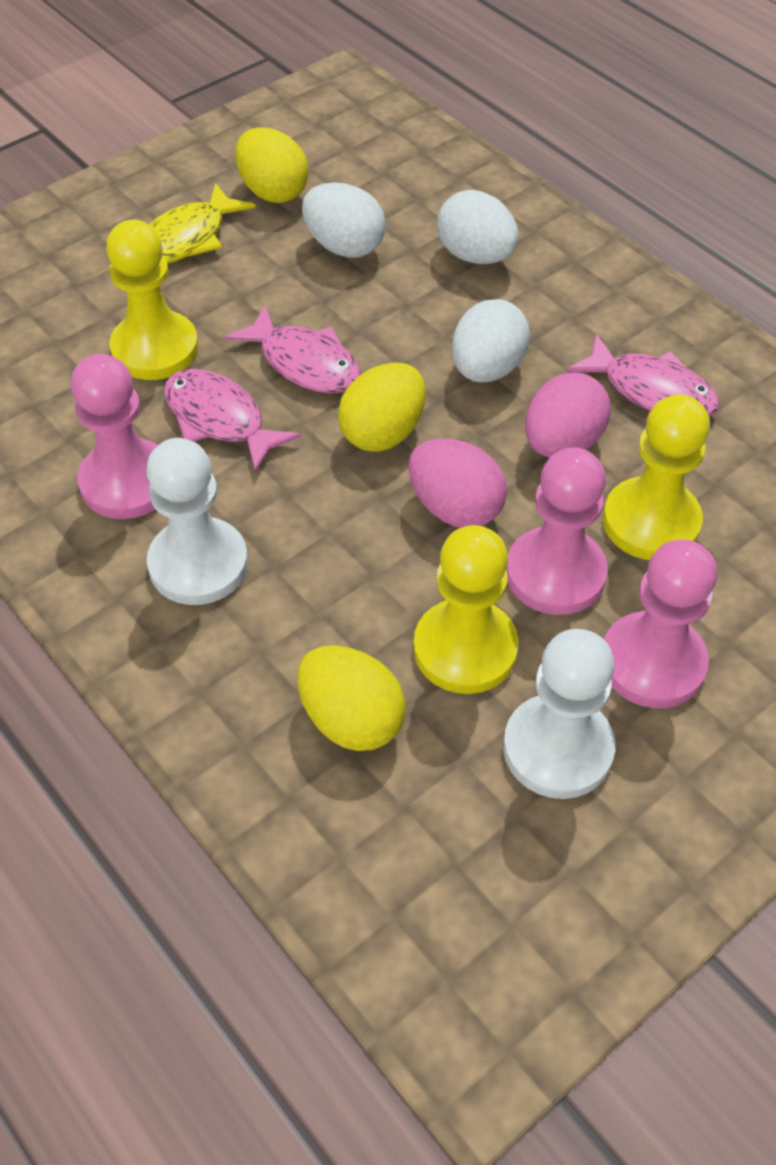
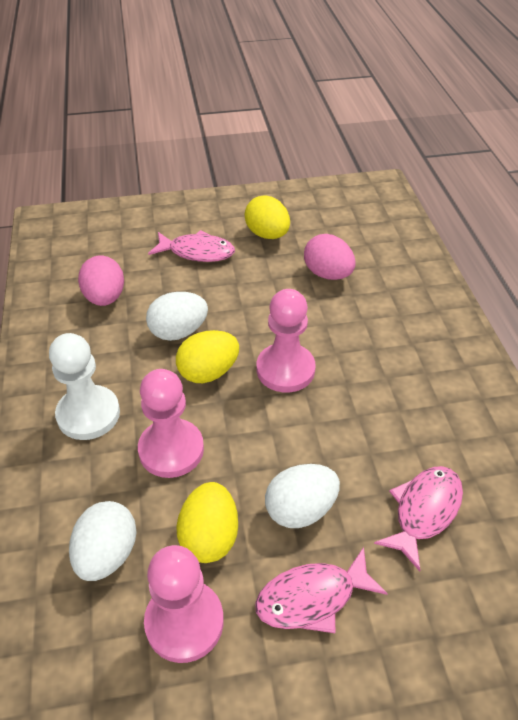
white pawn: 2 -> 1
yellow fish: 1 -> 0
yellow pawn: 3 -> 0

